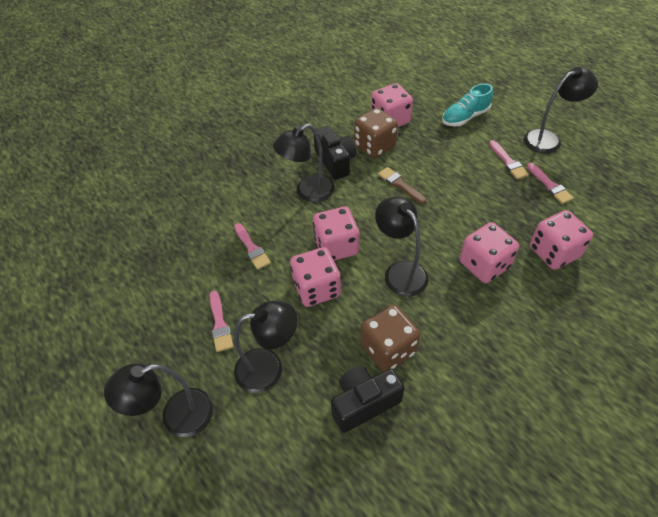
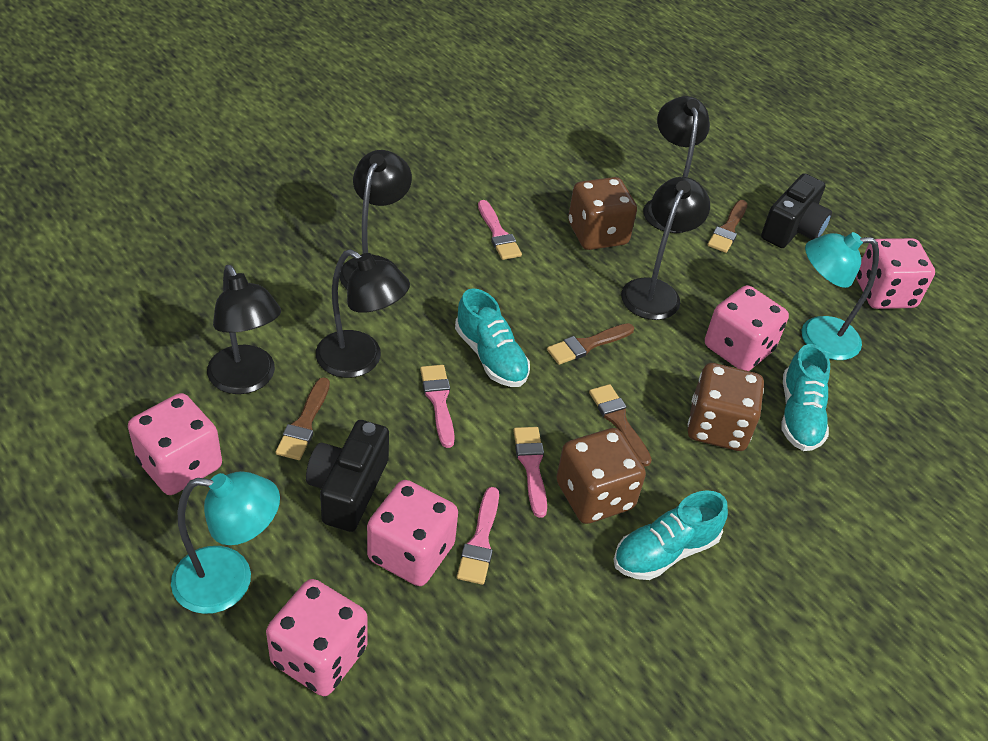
brown brush: 1 -> 4
brown dice: 2 -> 3
turquoise lamp: 0 -> 2
turquoise shoe: 1 -> 3

